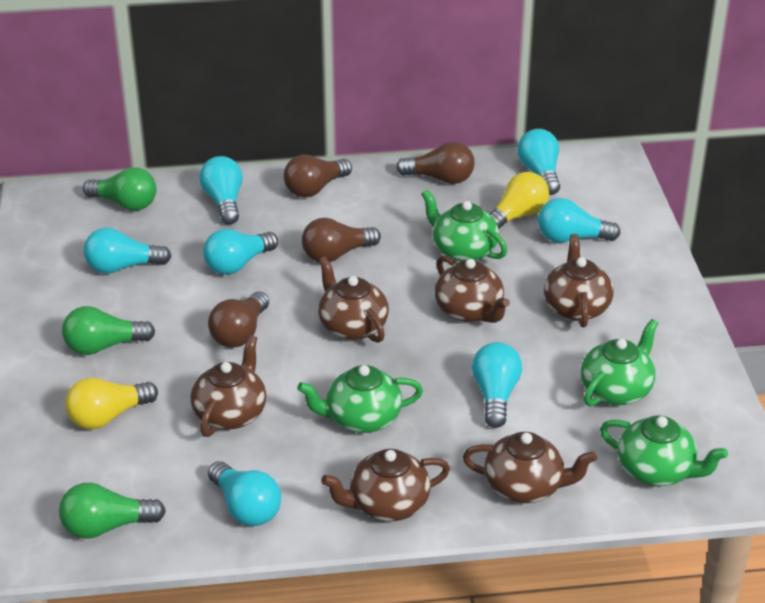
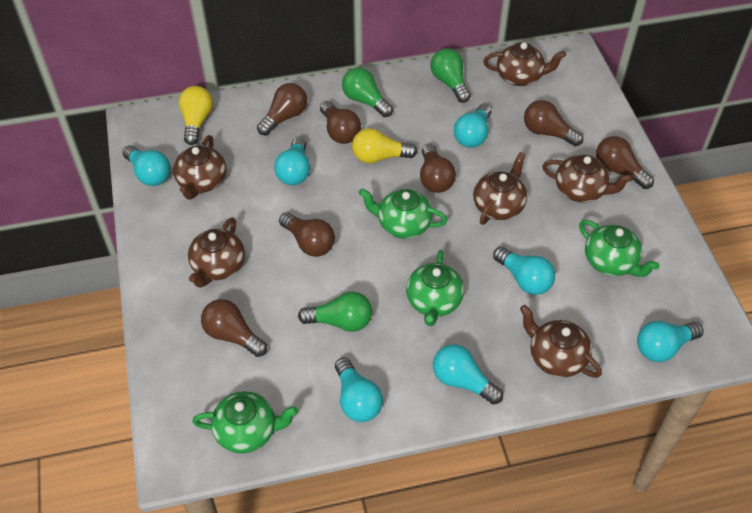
brown light bulb: 4 -> 7

